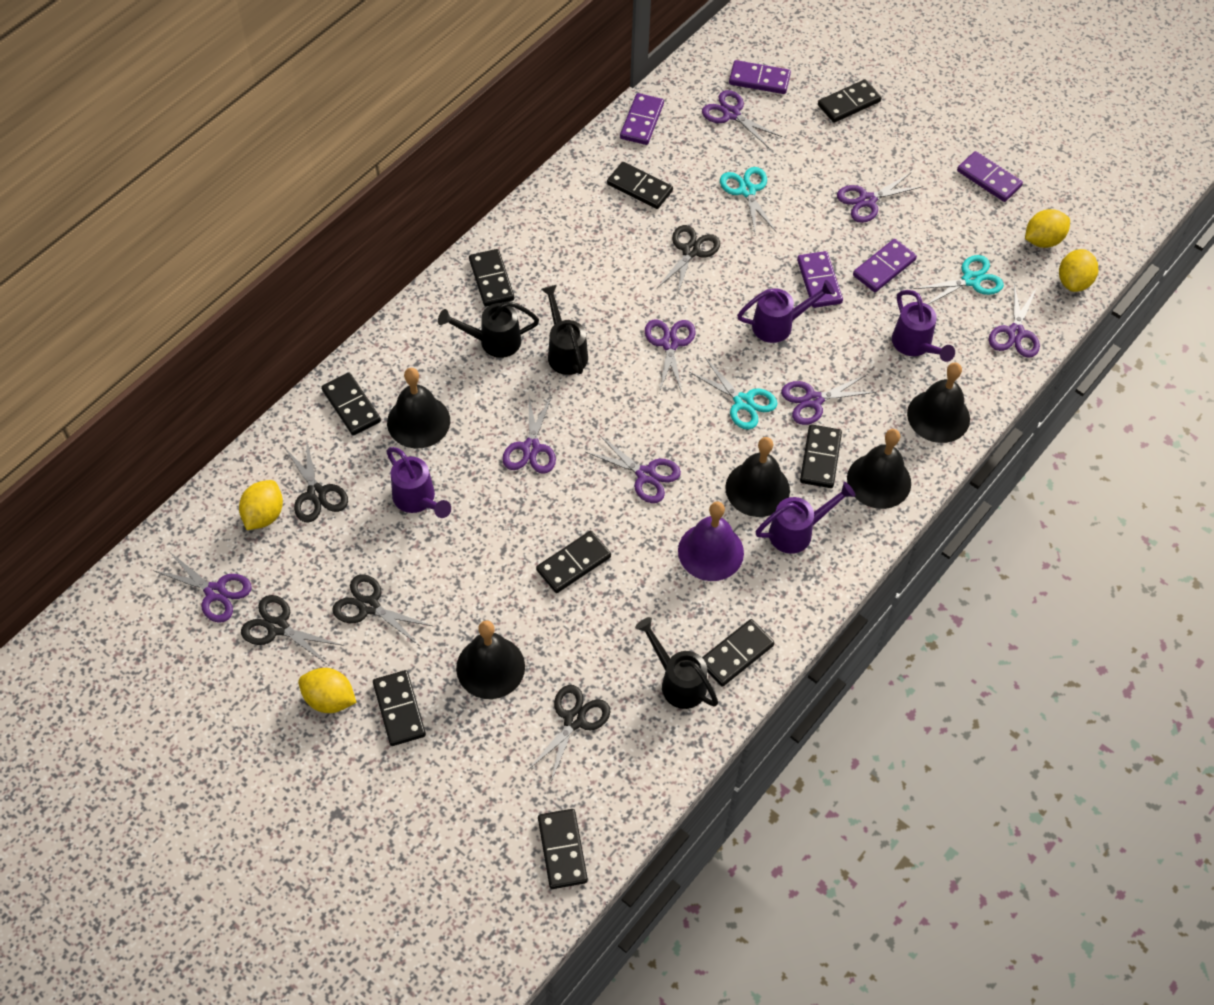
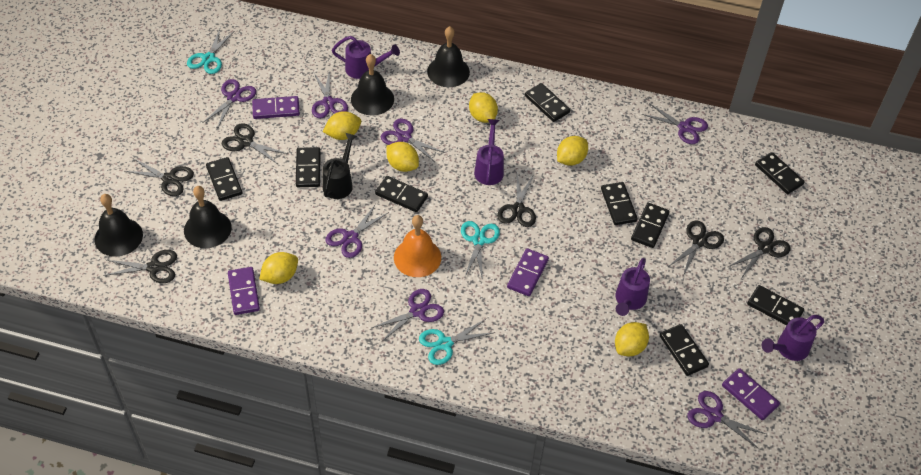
black bell: 5 -> 4
black scissors: 5 -> 6
black watering can: 3 -> 1
orange bell: 0 -> 1
purple bell: 1 -> 0
purple domino: 5 -> 4
purple scissors: 8 -> 7
yellow lemon: 4 -> 6

